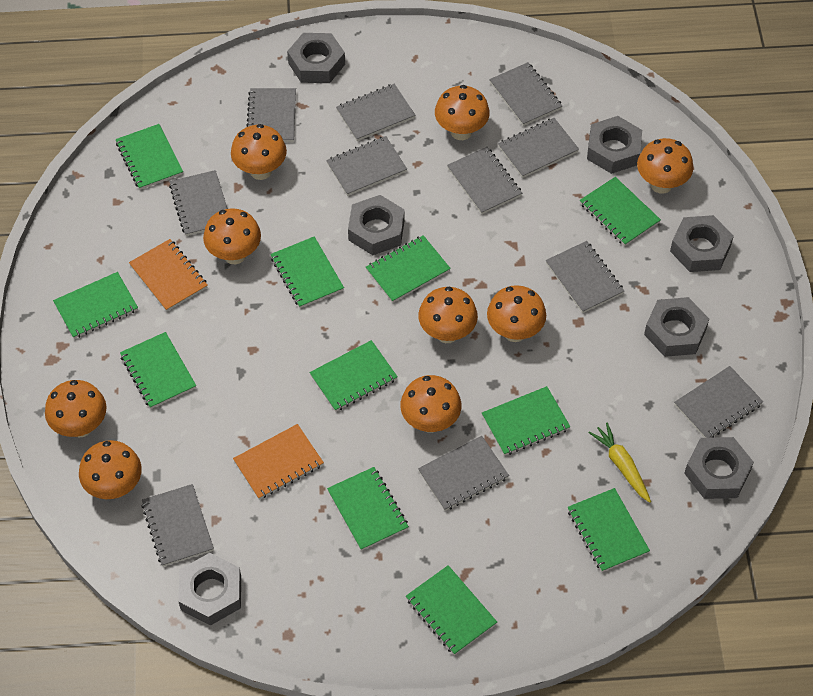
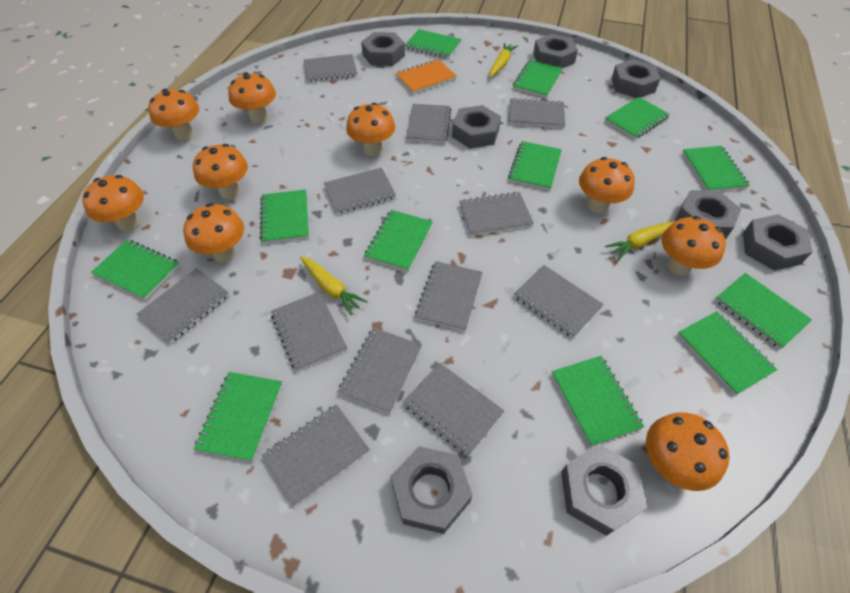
green notebook: 11 -> 12
grey notebook: 11 -> 12
grey nut: 7 -> 8
orange notebook: 2 -> 1
yellow carrot: 1 -> 3

